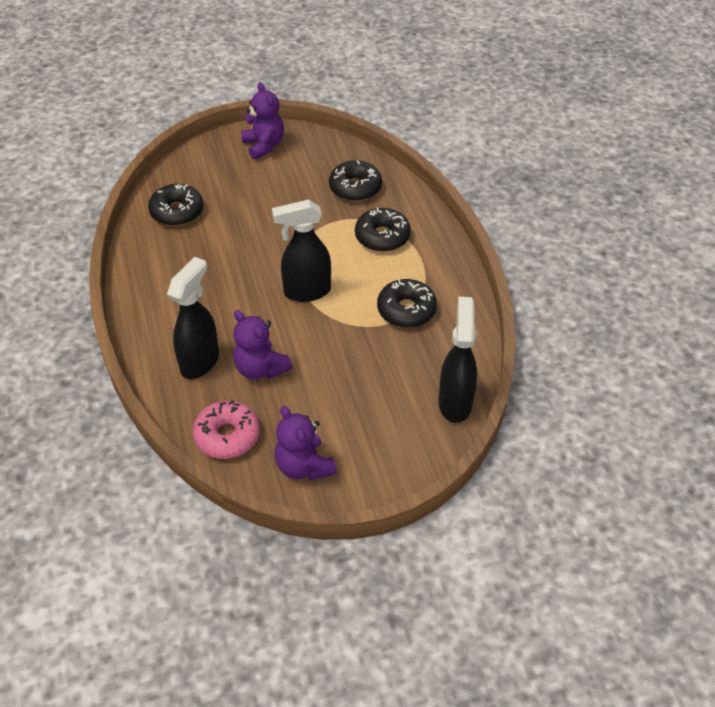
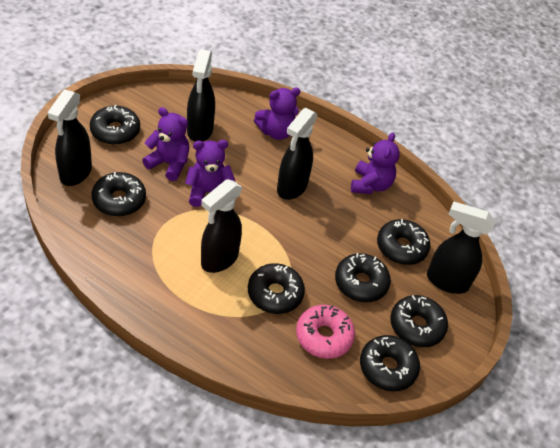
black donut: 4 -> 7
black spray bottle: 3 -> 5
purple teddy bear: 3 -> 4

